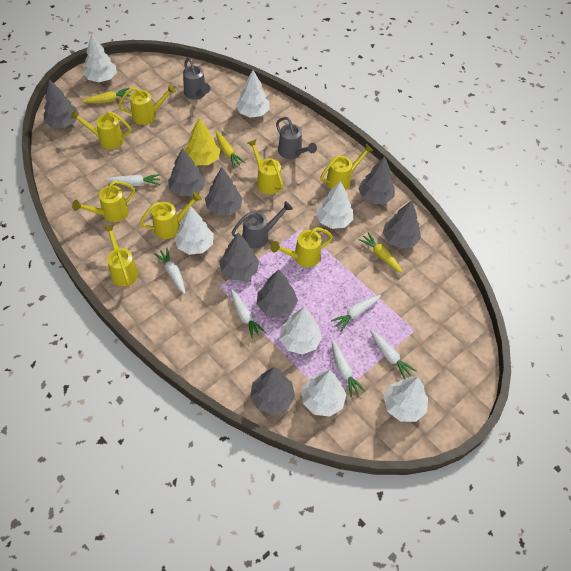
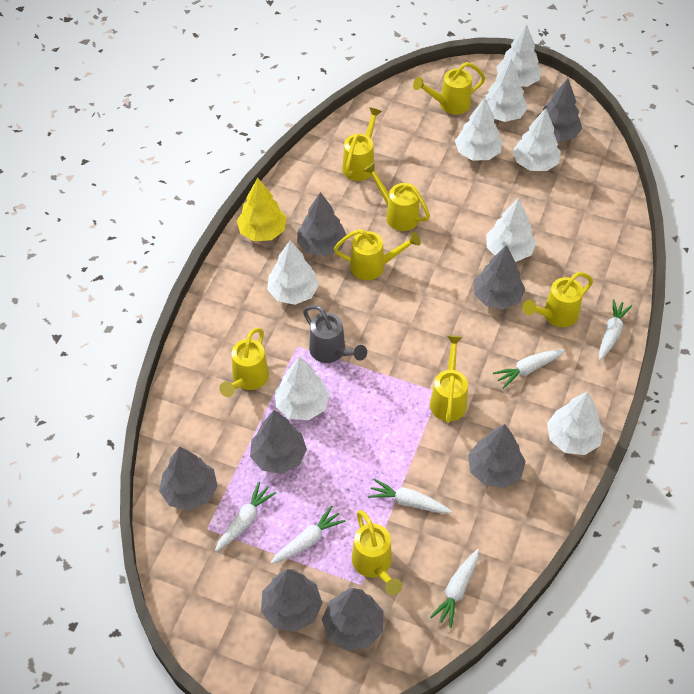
grey watering can: 3 -> 1
white tree: 7 -> 8
yellow carrot: 3 -> 0

